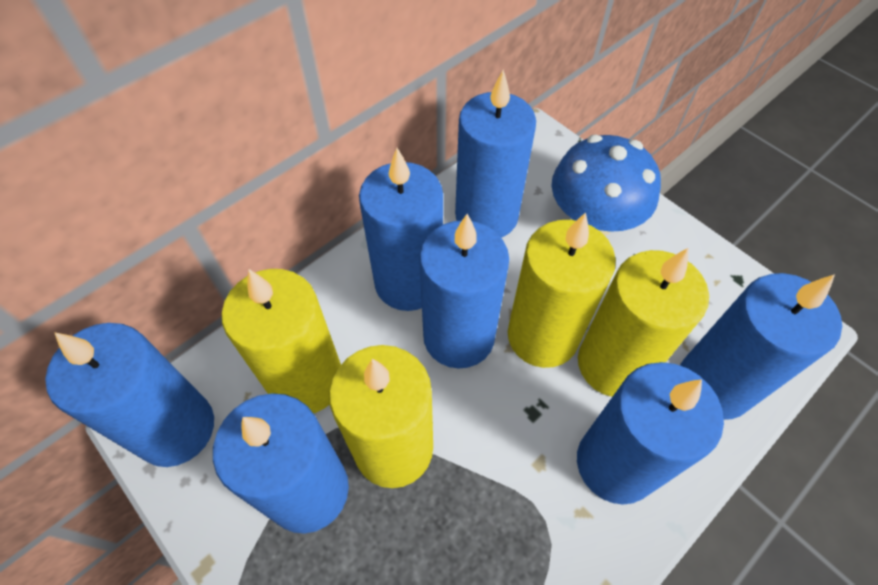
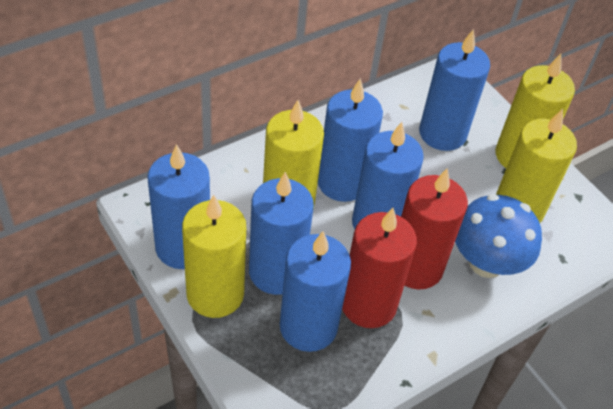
blue candle: 7 -> 6
red candle: 0 -> 2

